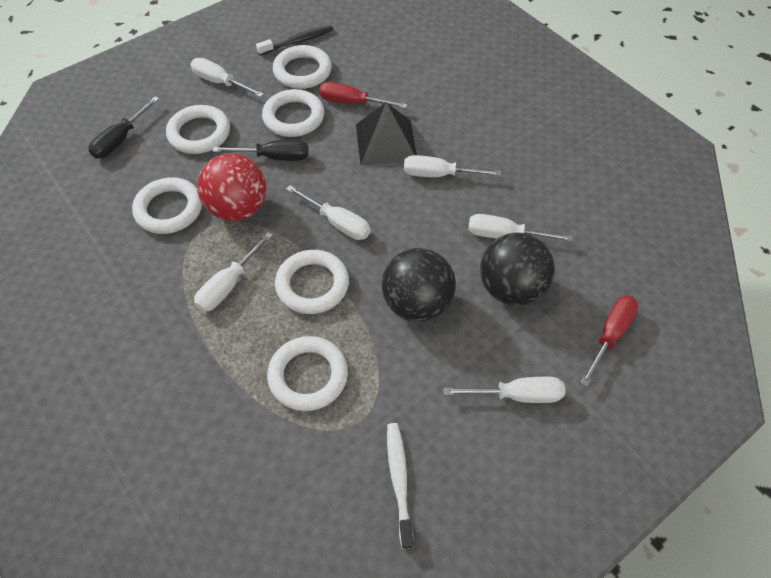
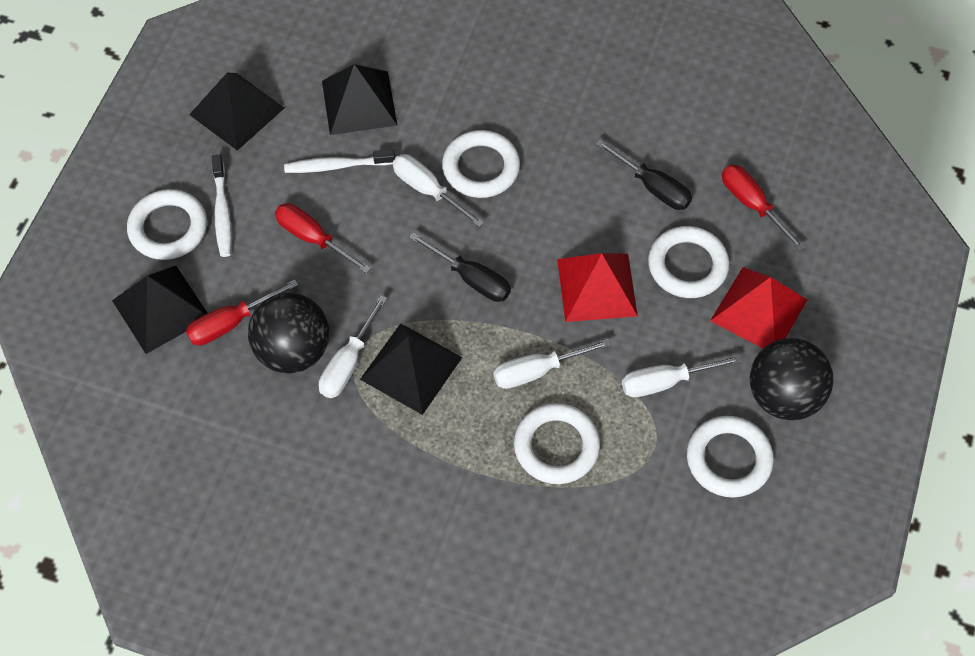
black pyramid: 1 -> 4
black toothbrush: 1 -> 0
red ball: 1 -> 0
red pyramid: 0 -> 2
red screwdriver: 2 -> 3
white ring: 6 -> 5
white screwdriver: 6 -> 4
white toothbrush: 1 -> 2

